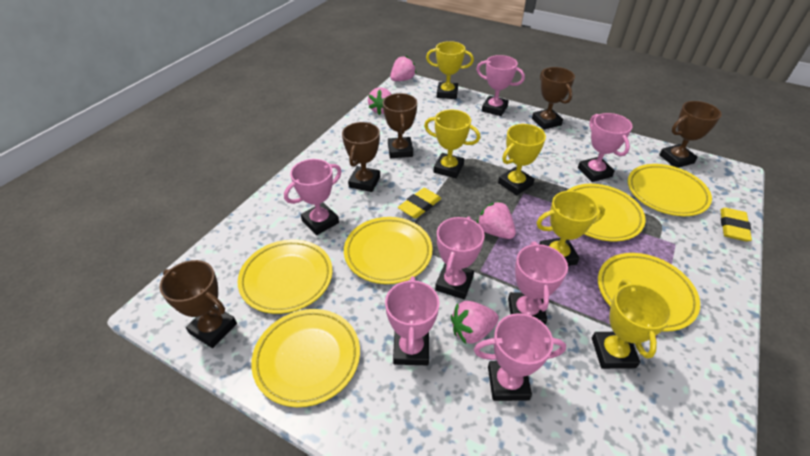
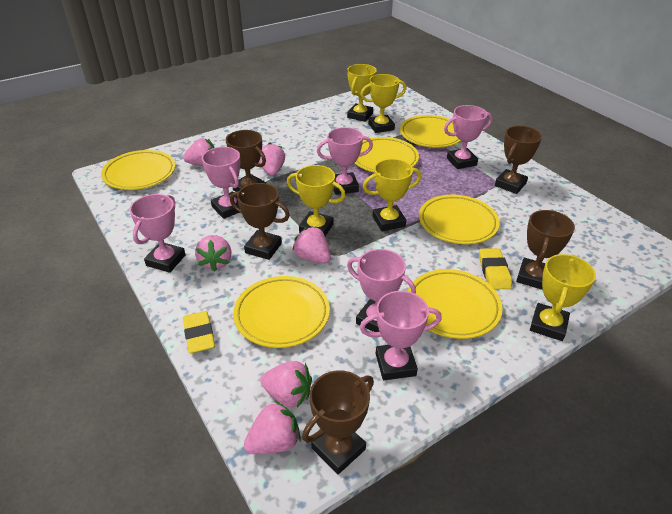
pink strawberry: 4 -> 6
pink trophy: 7 -> 6

